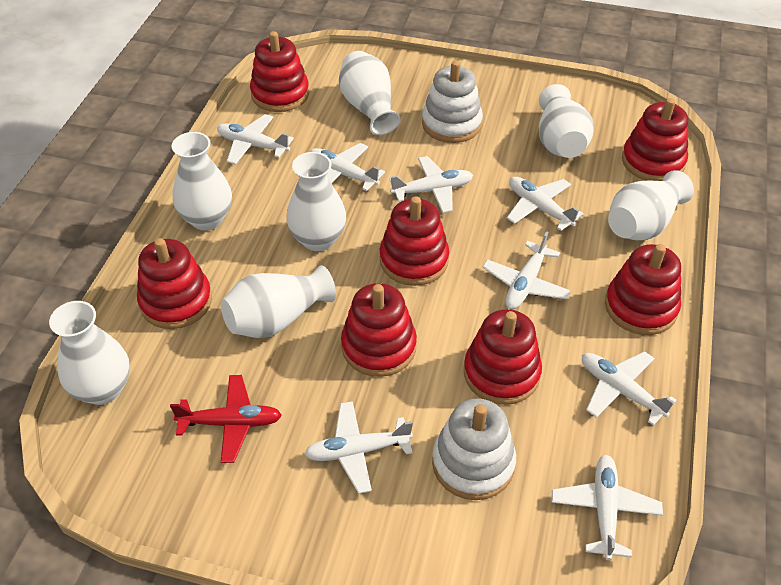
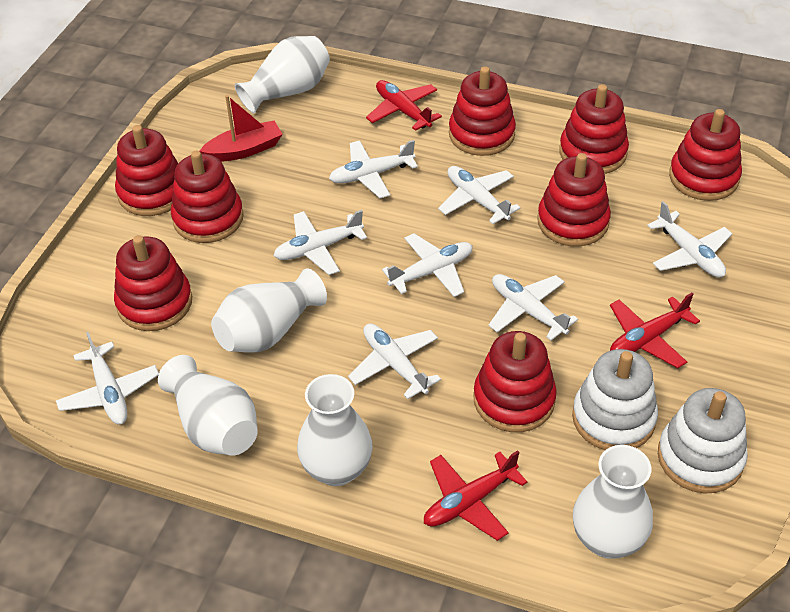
red boat: 0 -> 1
red plane: 1 -> 3
red stacking toy: 7 -> 8
white vase: 7 -> 5

